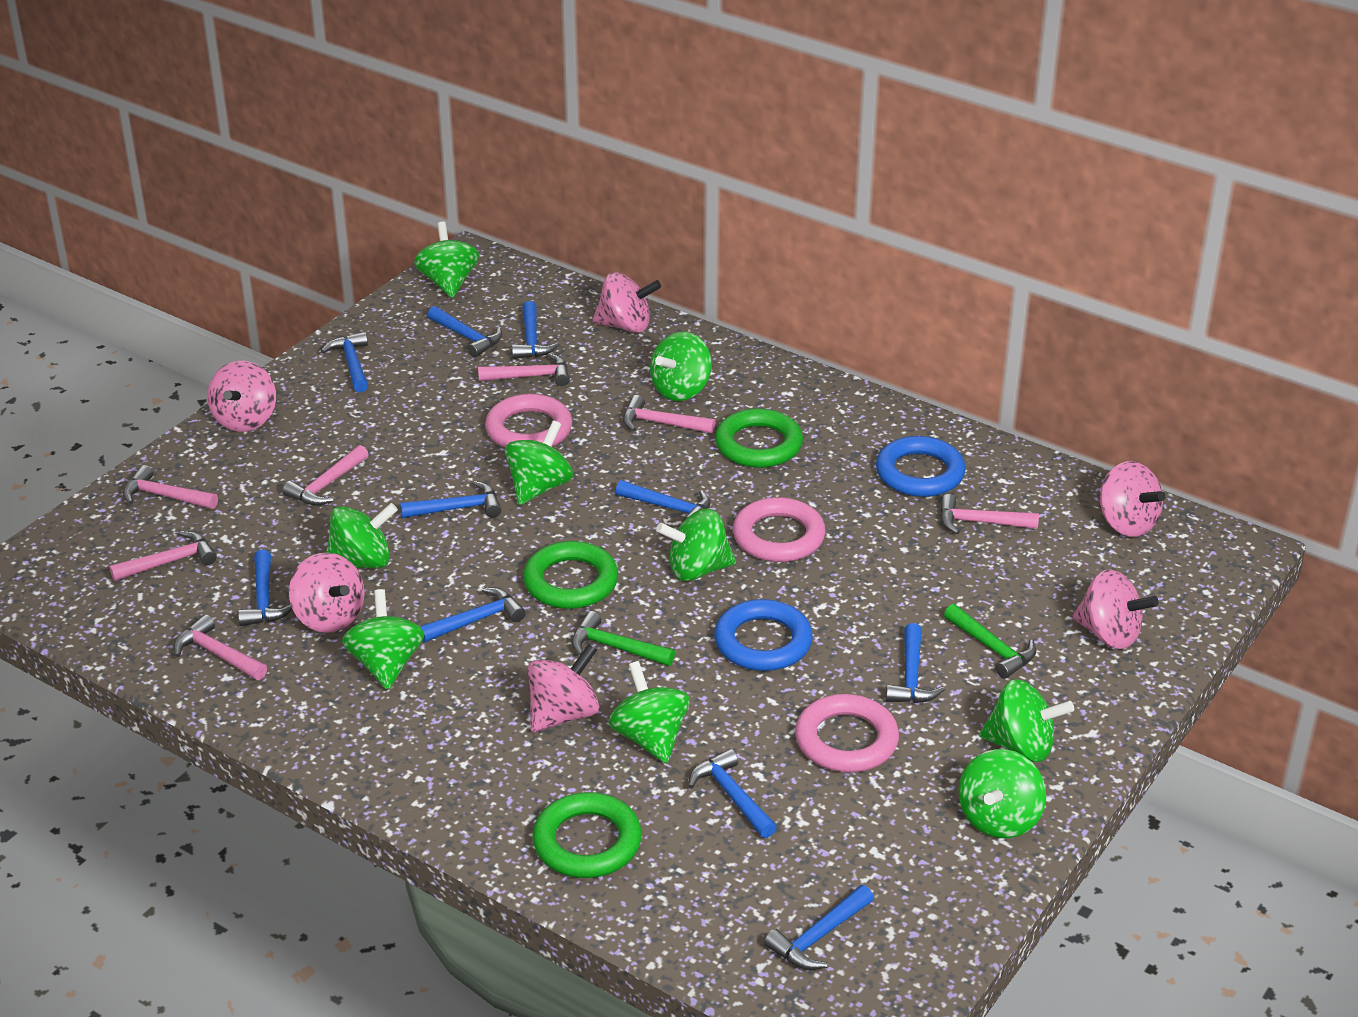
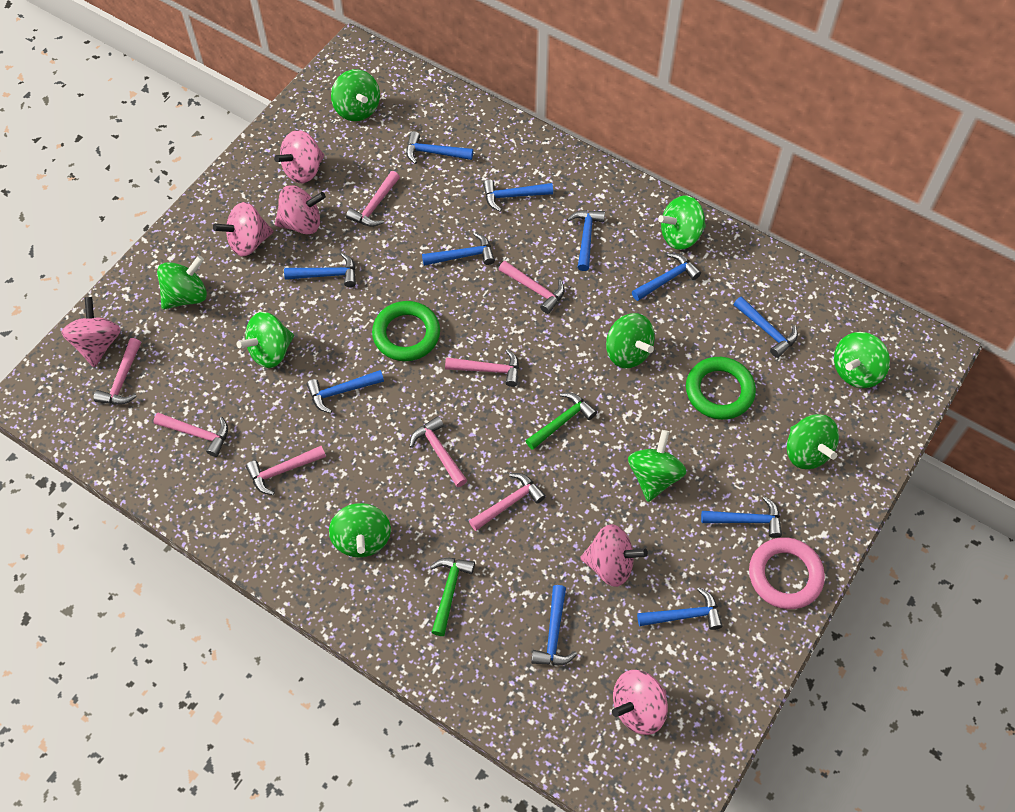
blue hammer: 10 -> 11
blue ring: 2 -> 0
green ring: 3 -> 2
pink hammer: 7 -> 8
pink ring: 3 -> 1

